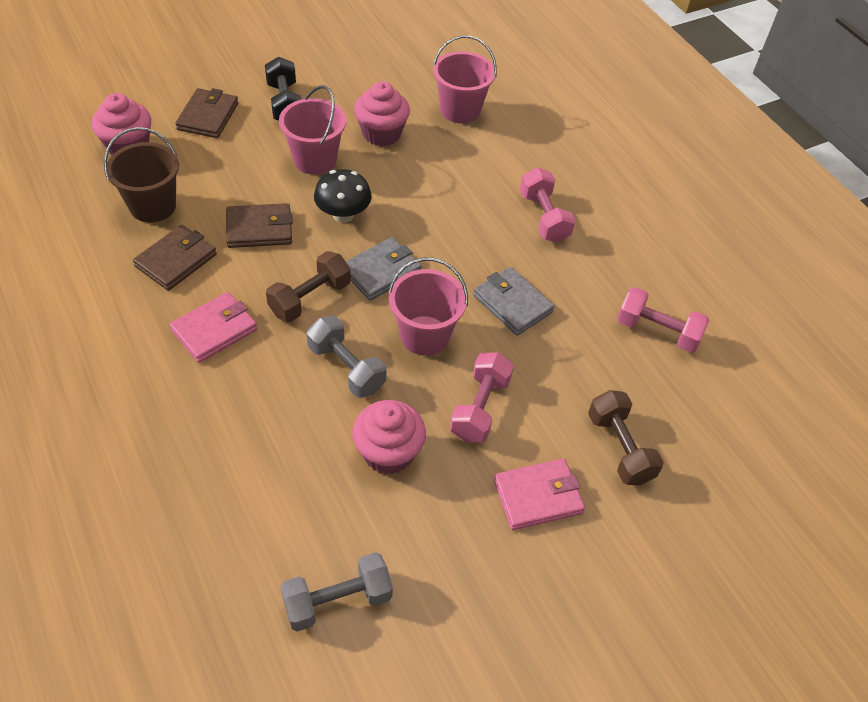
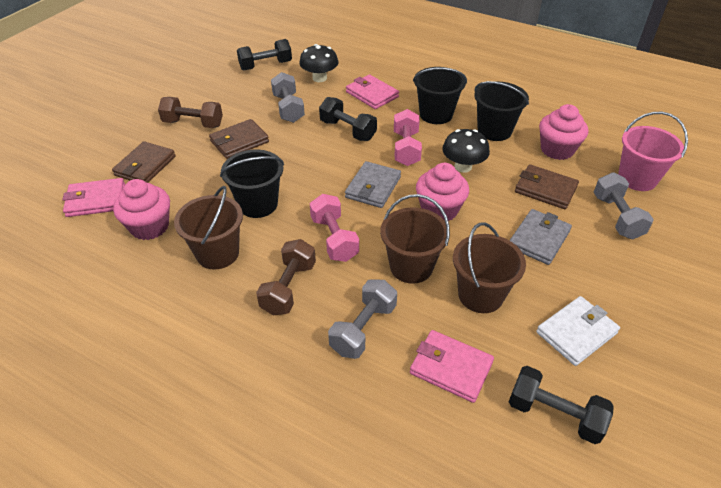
black bucket: 0 -> 3
black dumbbell: 1 -> 3
black mushroom: 1 -> 2
brown bucket: 1 -> 3
grey dumbbell: 2 -> 3
pink bucket: 3 -> 1
pink dumbbell: 3 -> 2
pink wallet: 2 -> 3
white wallet: 0 -> 1

